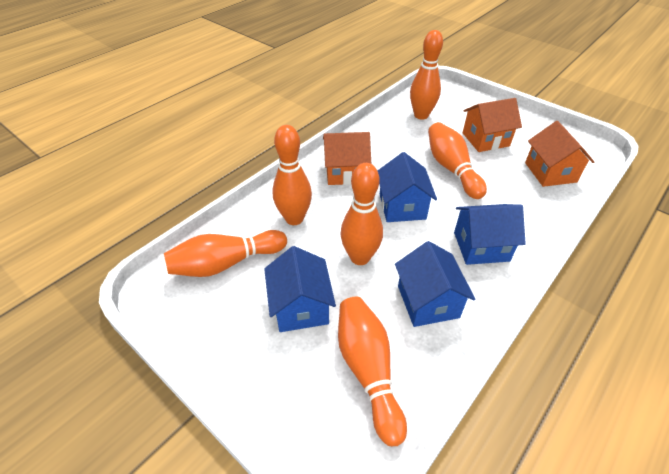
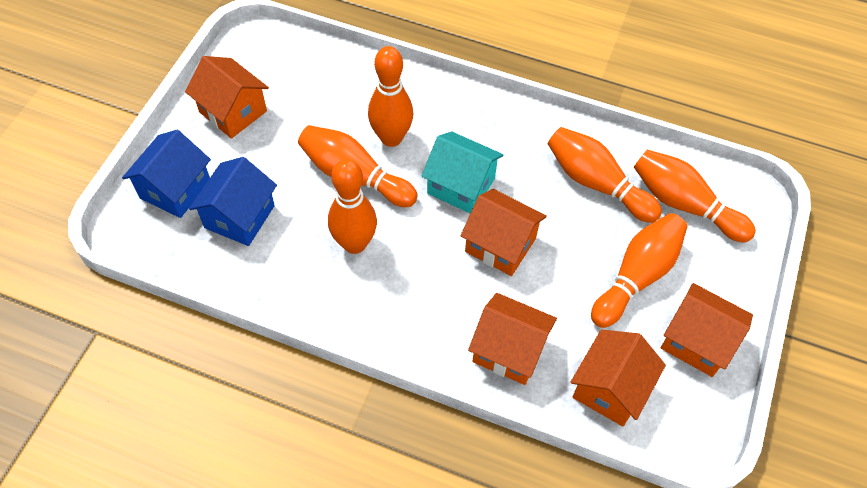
blue house: 4 -> 2
orange house: 3 -> 5
turquoise house: 0 -> 1

